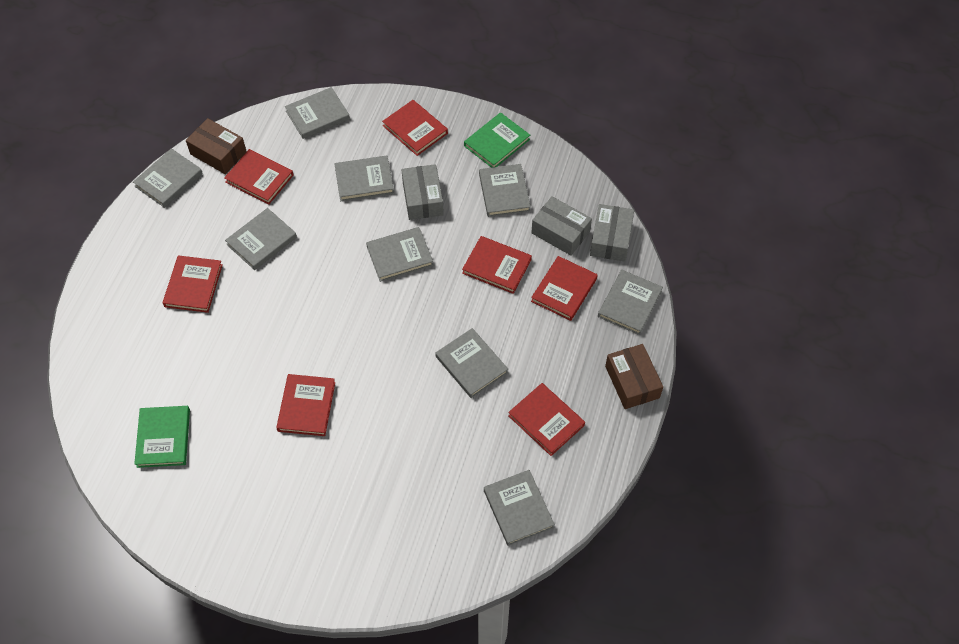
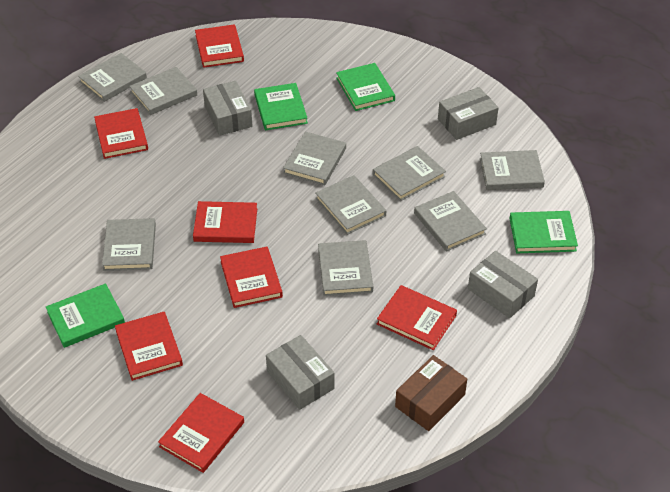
brown box: 2 -> 1
green book: 2 -> 4
grey box: 3 -> 4

